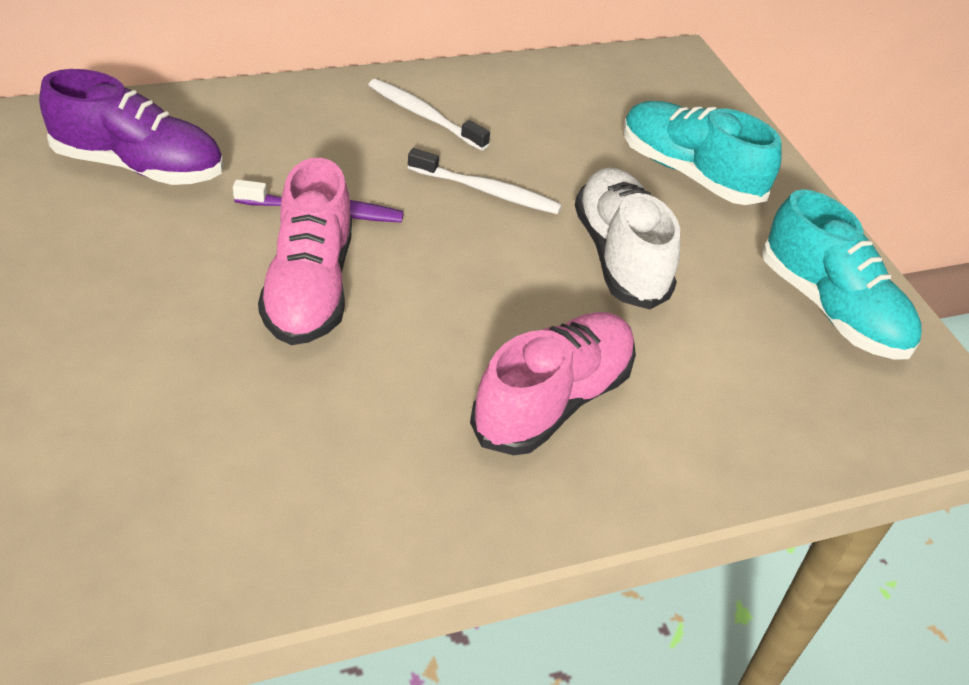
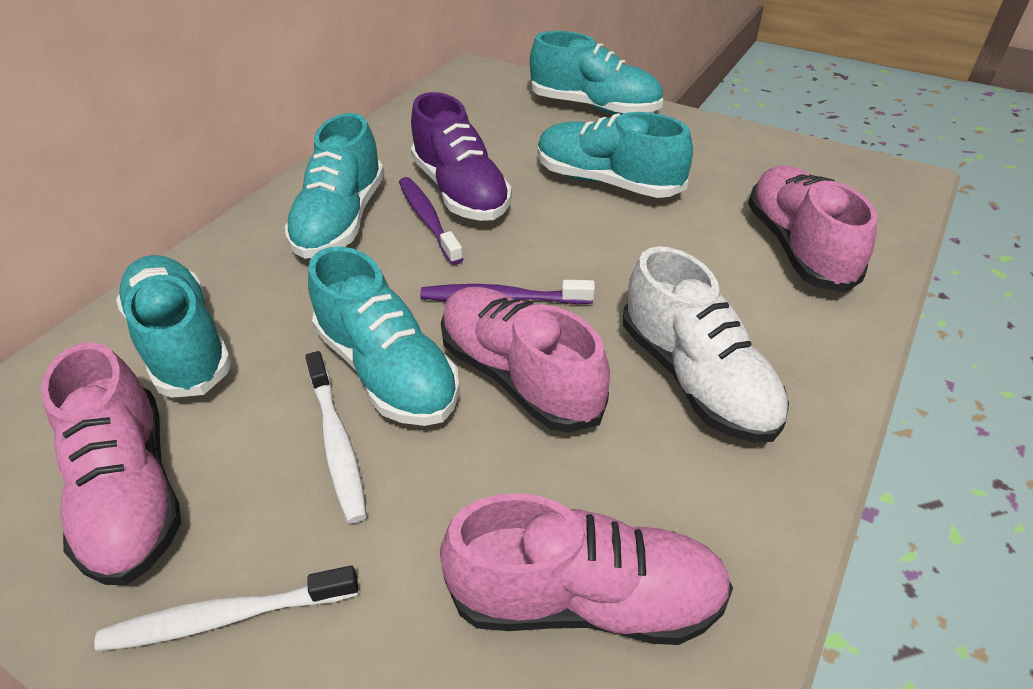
pink shoe: 2 -> 4
purple toothbrush: 1 -> 2
turquoise shoe: 2 -> 5

